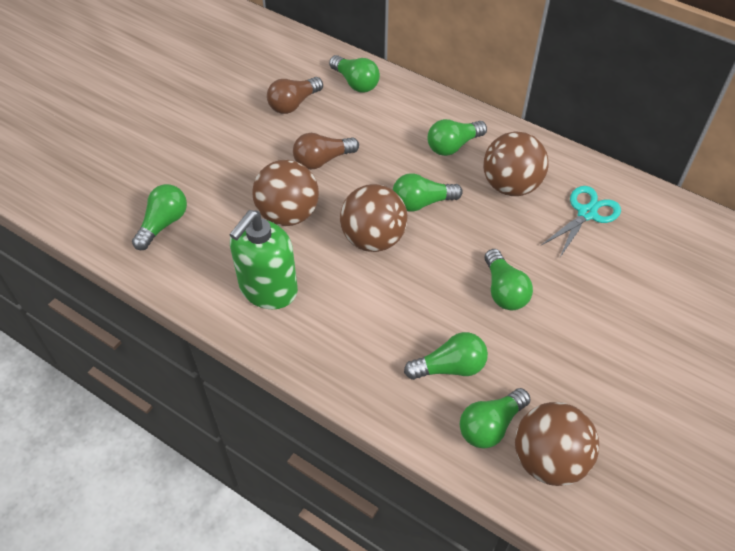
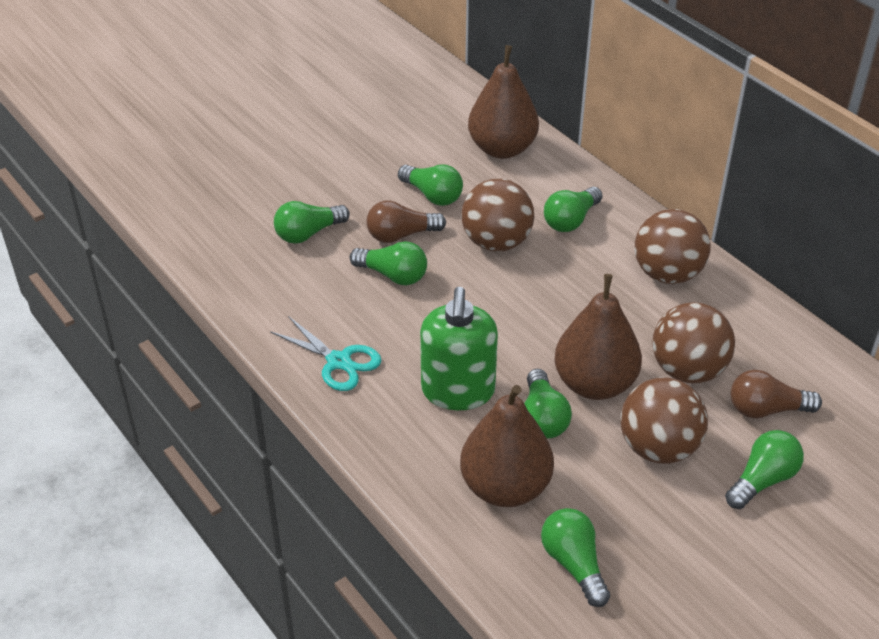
brown pear: 0 -> 3

